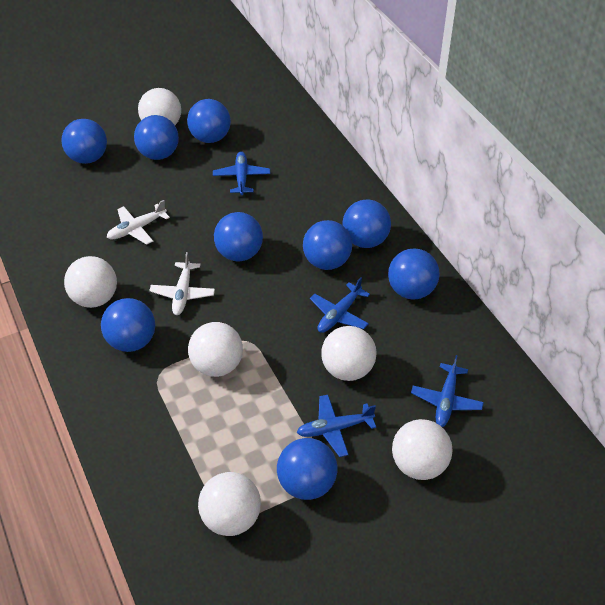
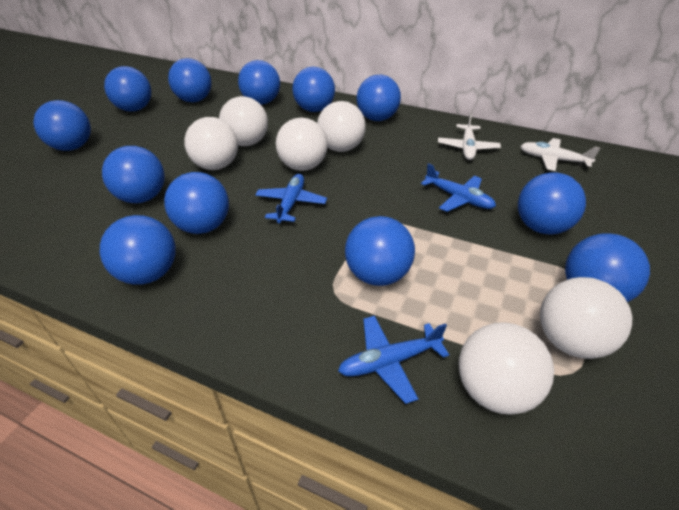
blue ball: 9 -> 12
blue plane: 4 -> 3

